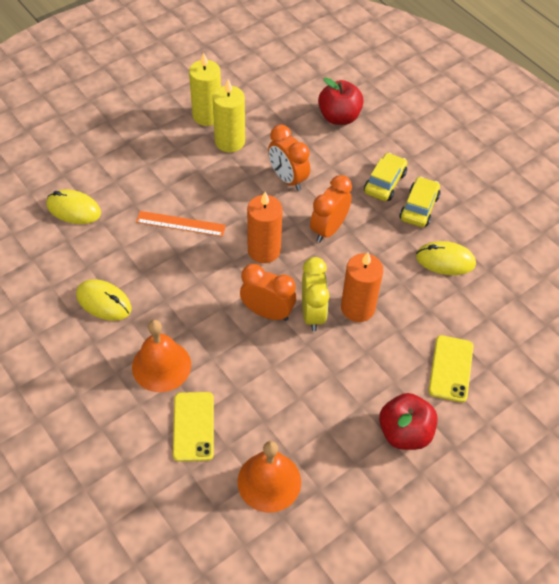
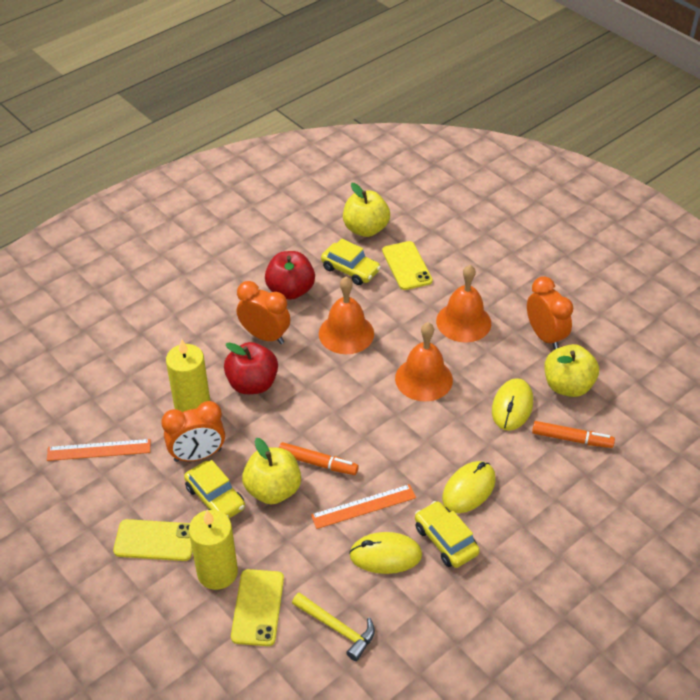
orange bell: 2 -> 3
orange candle: 2 -> 0
orange marker: 0 -> 2
orange ruler: 1 -> 2
yellow apple: 0 -> 3
yellow car: 2 -> 3
yellow clock: 1 -> 0
yellow hammer: 0 -> 1
yellow phone: 2 -> 3

